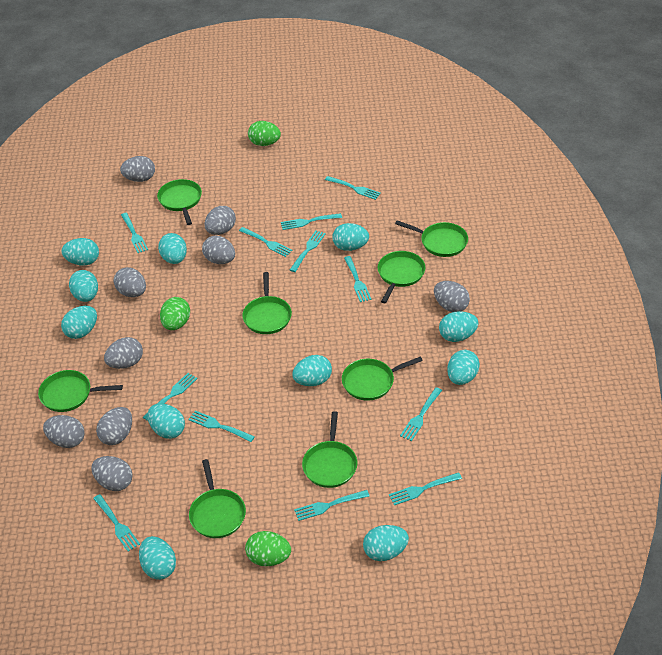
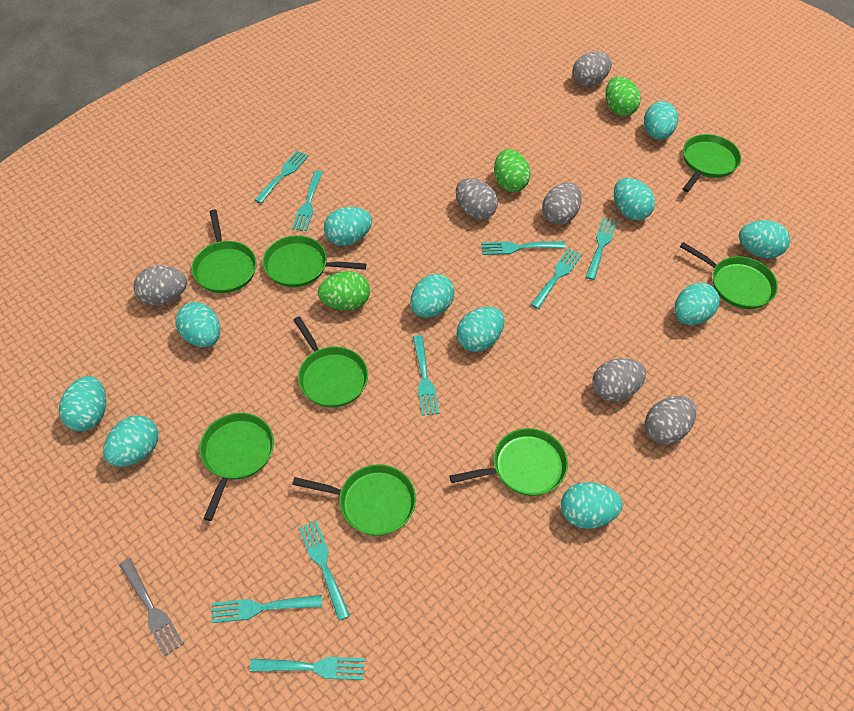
grey egg: 9 -> 6
grey fork: 0 -> 1
turquoise fork: 12 -> 9

